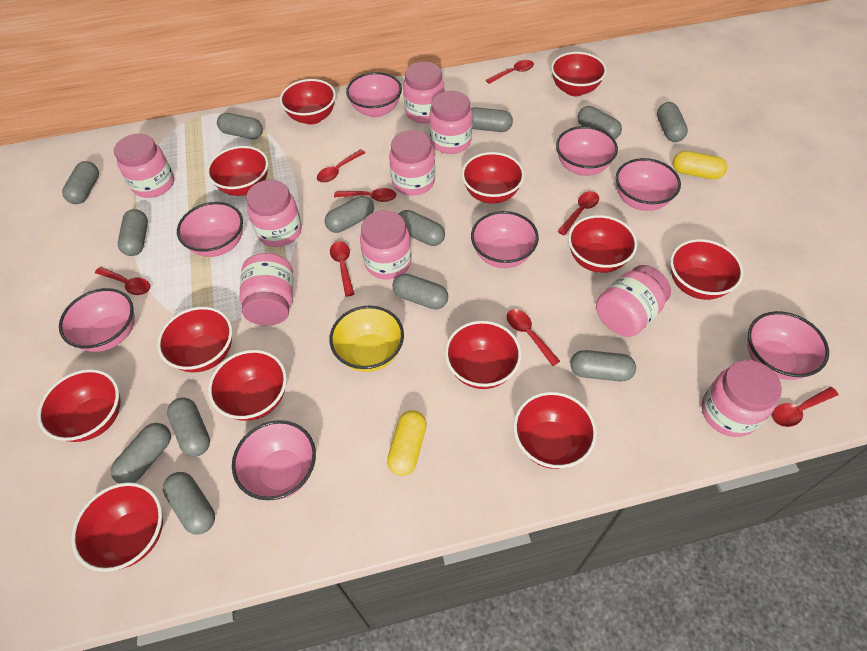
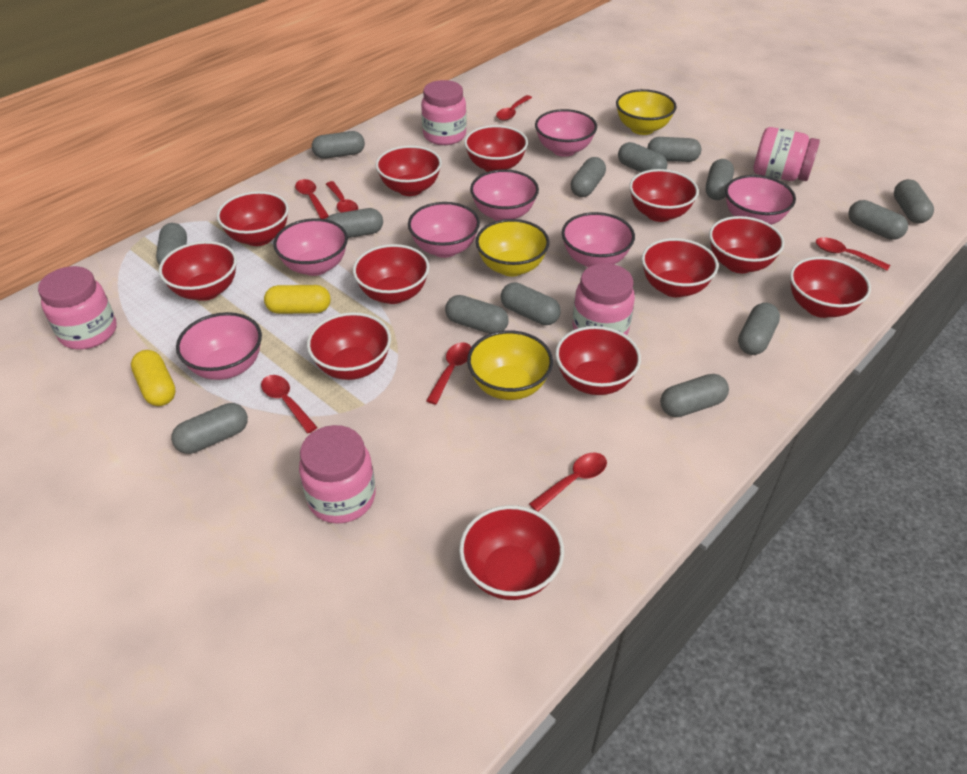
grey capsule: 13 -> 14
pink bowl: 8 -> 7
pink jar: 9 -> 5
red spoon: 8 -> 7
yellow bowl: 1 -> 3

